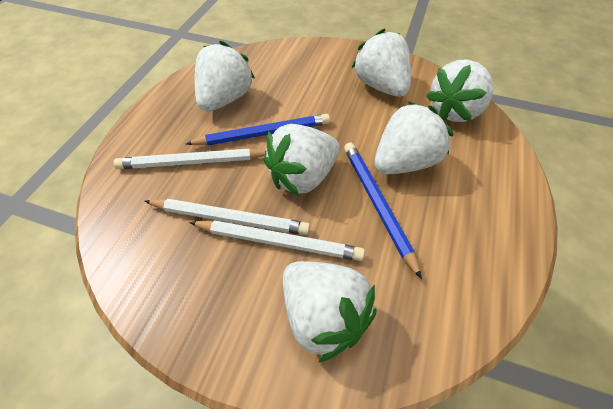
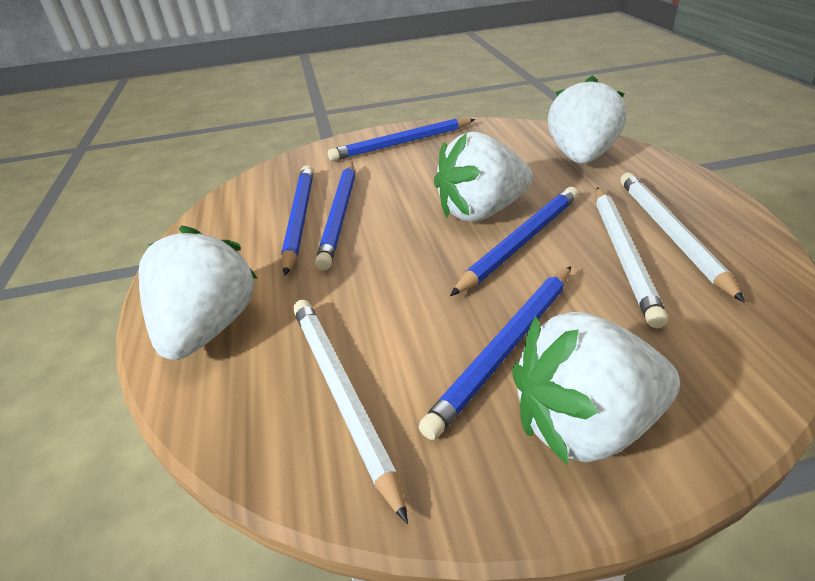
blue pencil: 2 -> 5
white strawberry: 6 -> 4

